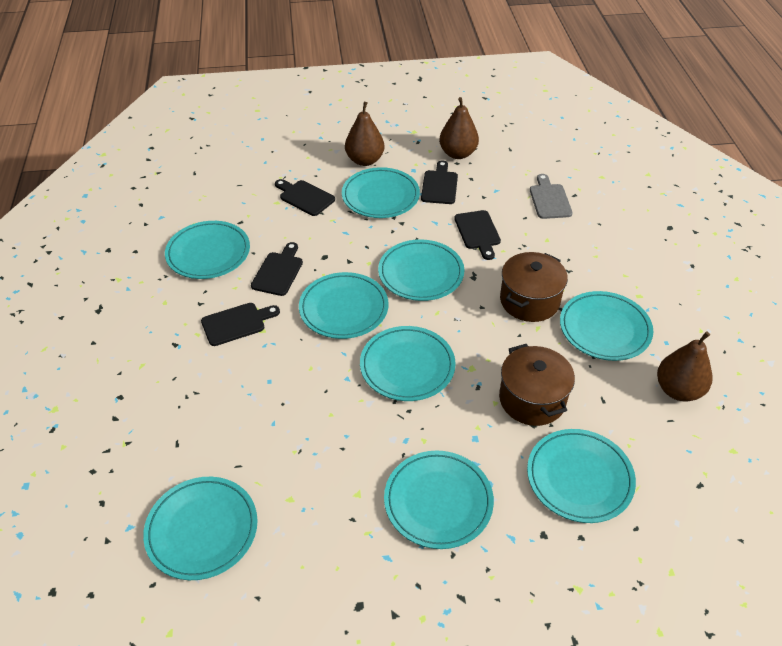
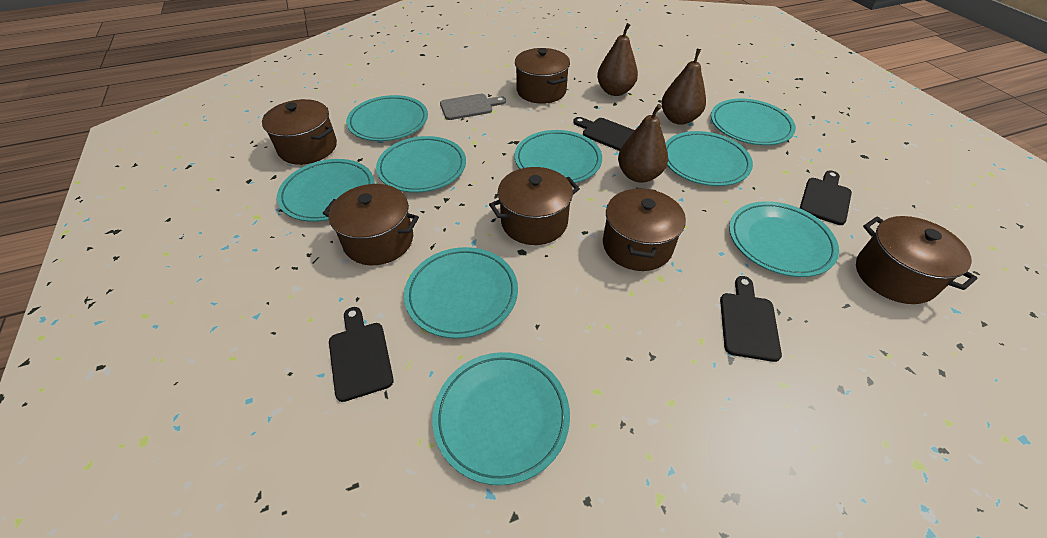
black cutting board: 5 -> 4
brown pot: 2 -> 6

